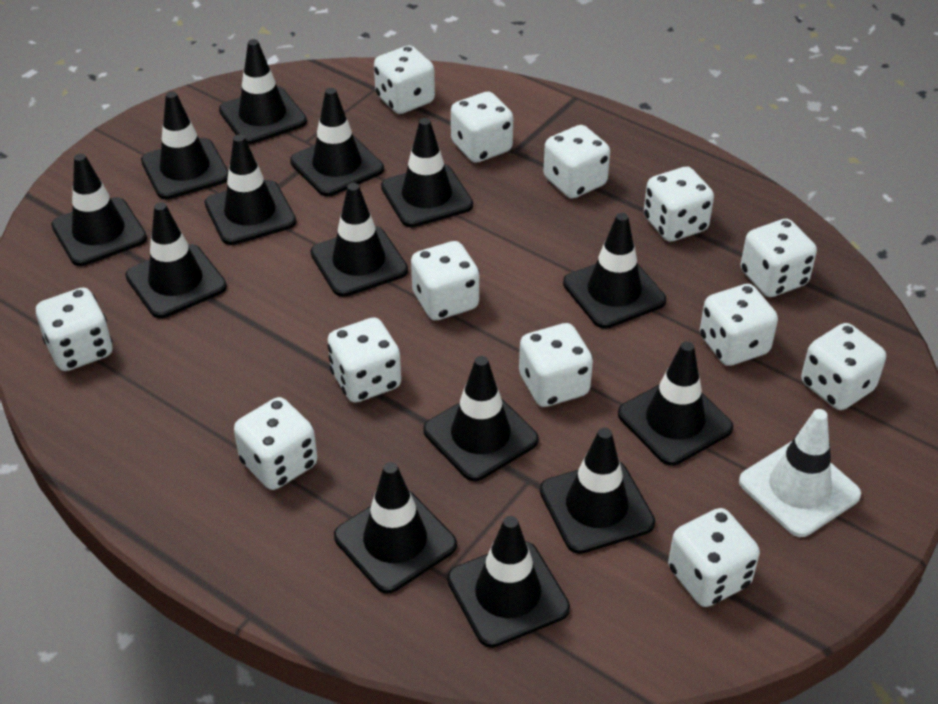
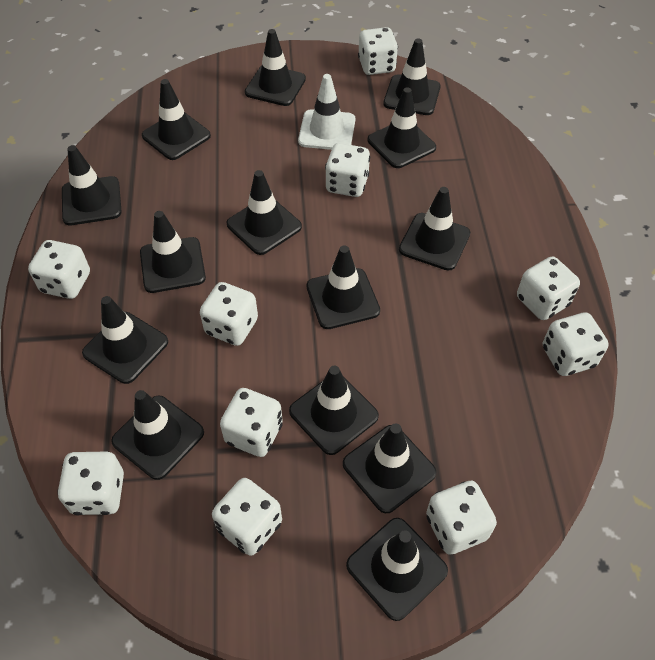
white dice: 13 -> 10

